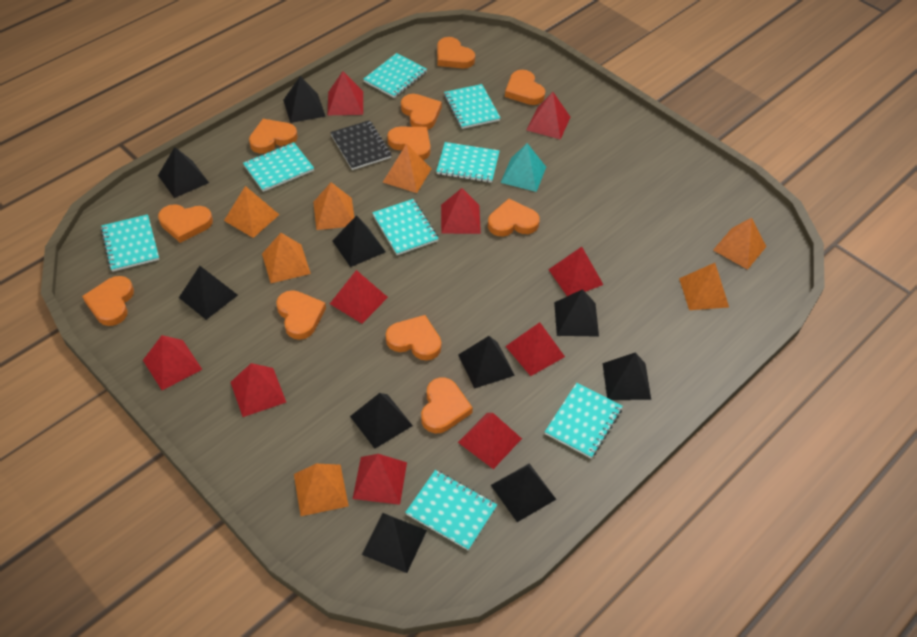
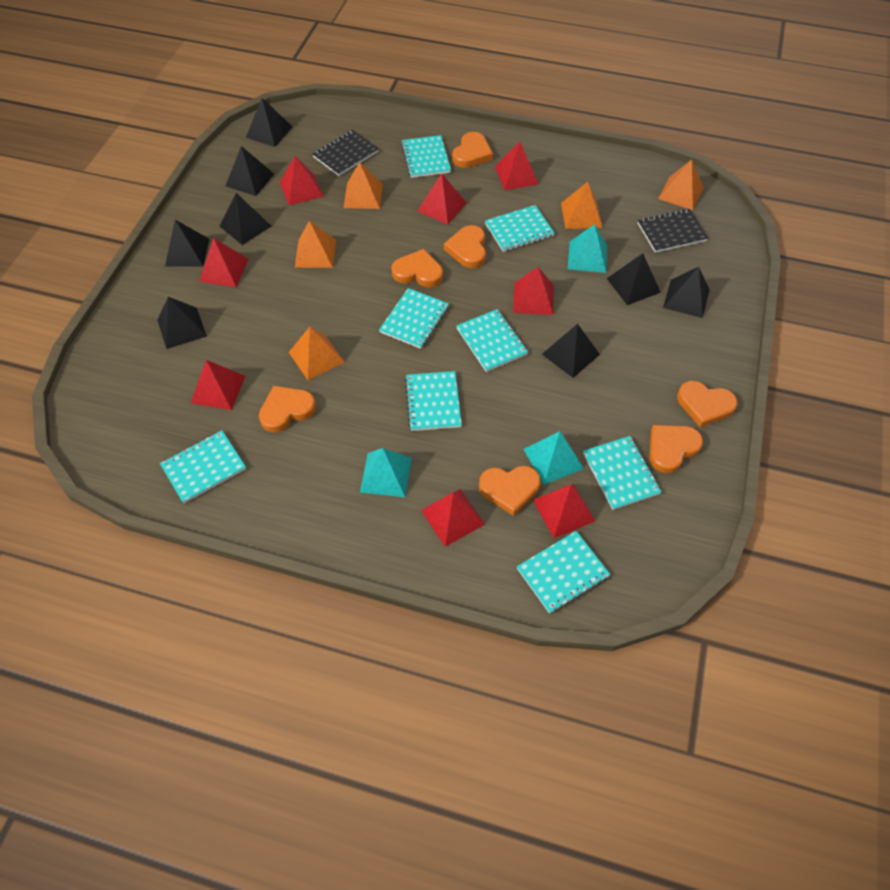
black notebook: 1 -> 2
black pyramid: 10 -> 8
orange heart: 11 -> 7
orange pyramid: 7 -> 5
red pyramid: 10 -> 8
turquoise pyramid: 1 -> 3

